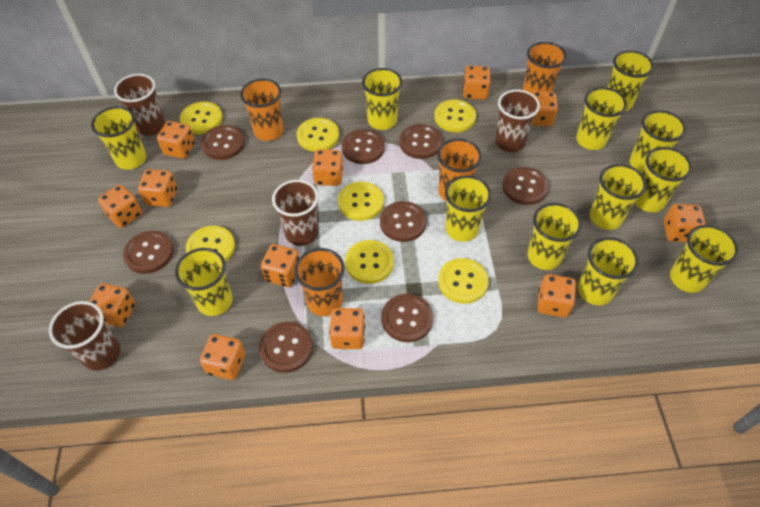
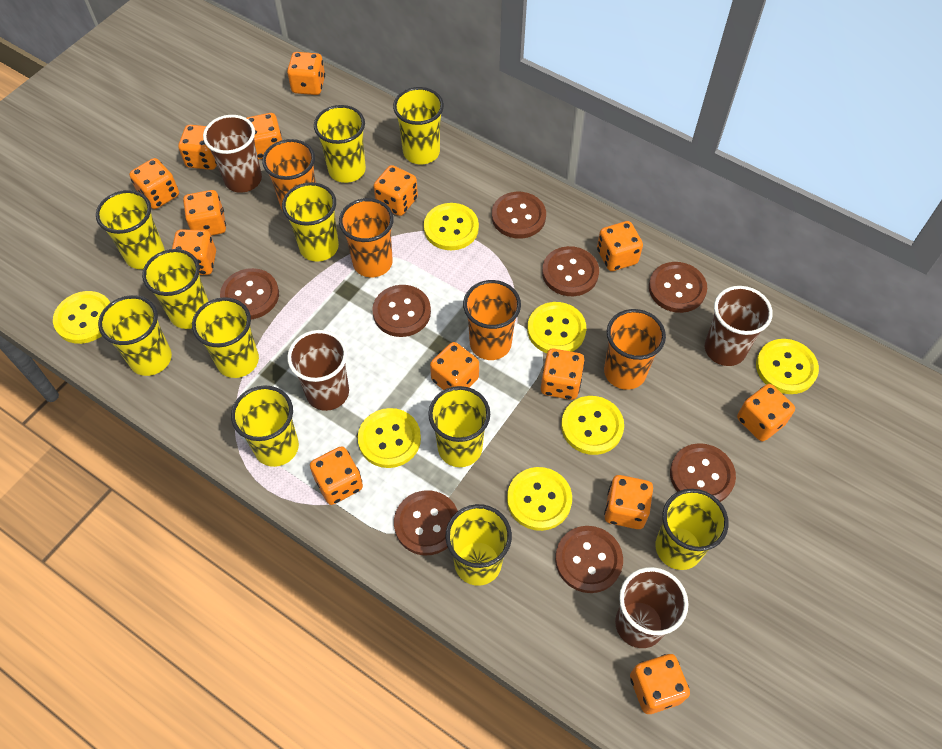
orange dice: 12 -> 14
yellow cup: 12 -> 11

